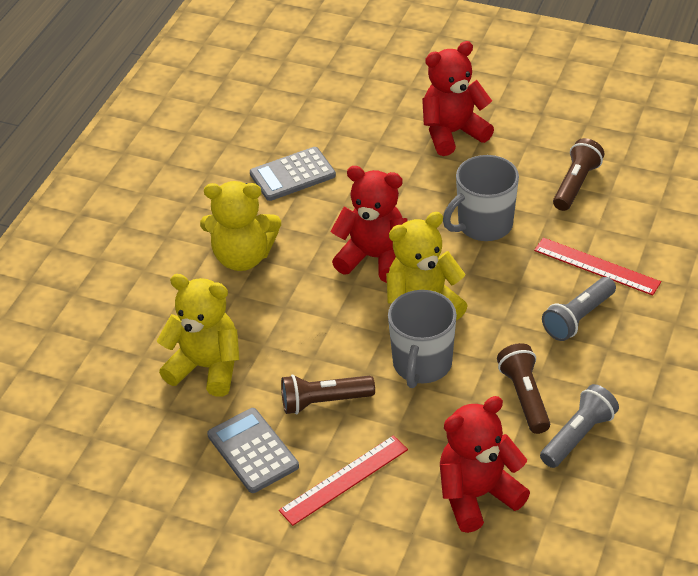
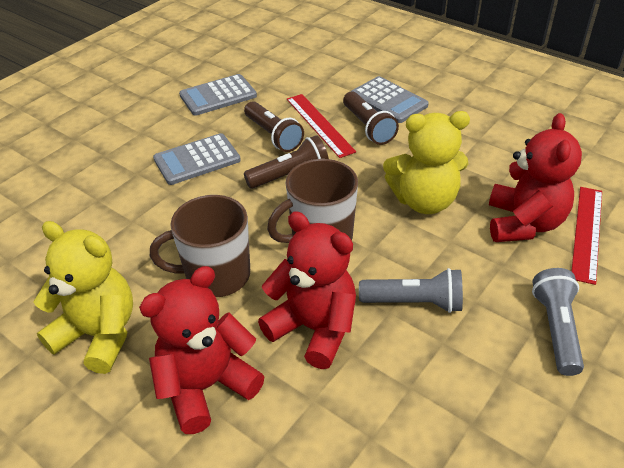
brown mug: 0 -> 2
grey calculator: 2 -> 3
grey mug: 2 -> 0
yellow teddy bear: 3 -> 2

